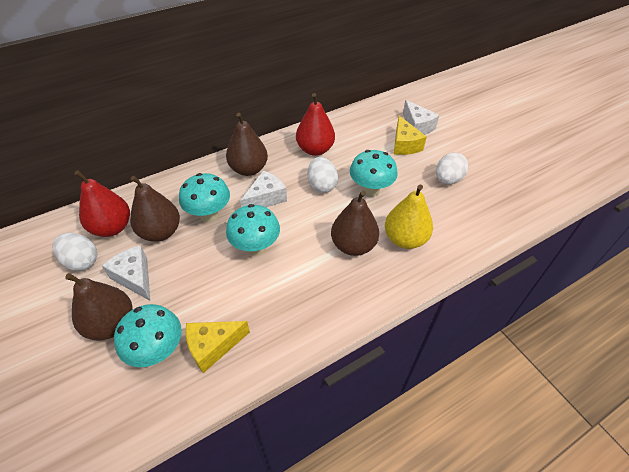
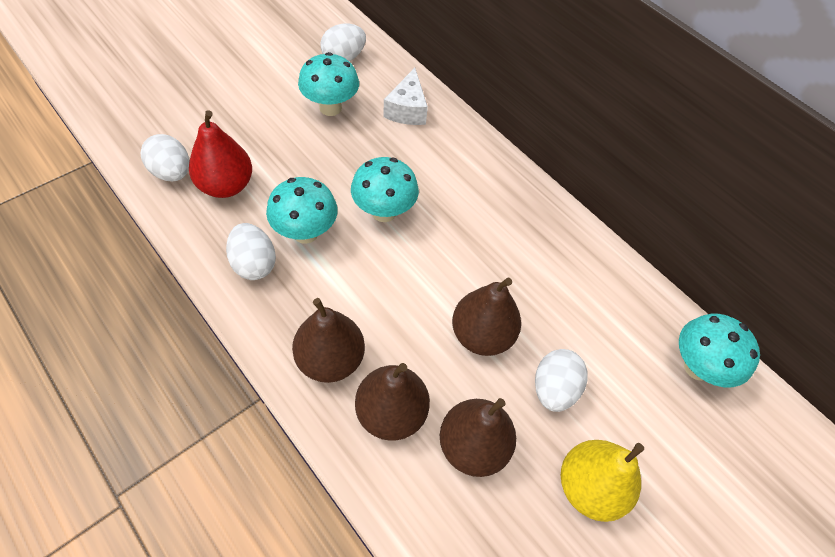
red pear: 2 -> 1
white cheese: 3 -> 1
white egg: 3 -> 4
yellow cheese: 2 -> 0

